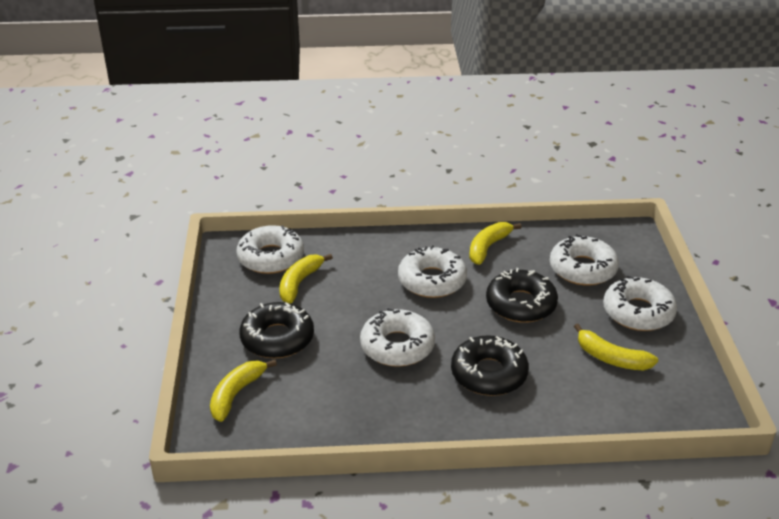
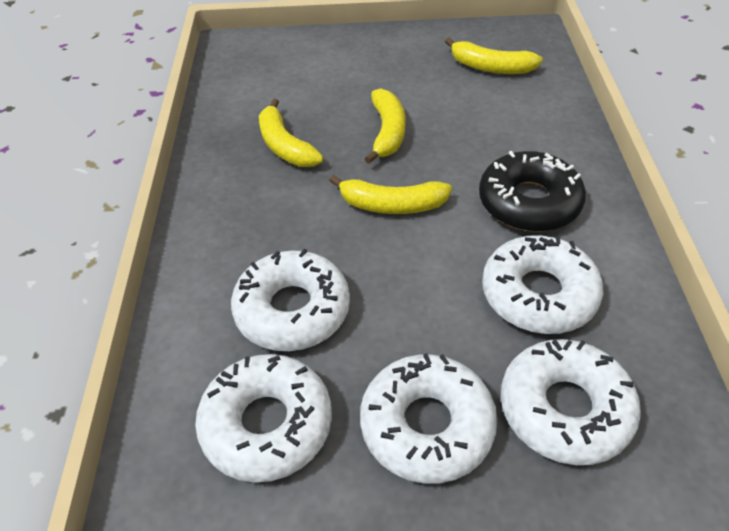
black donut: 3 -> 1

